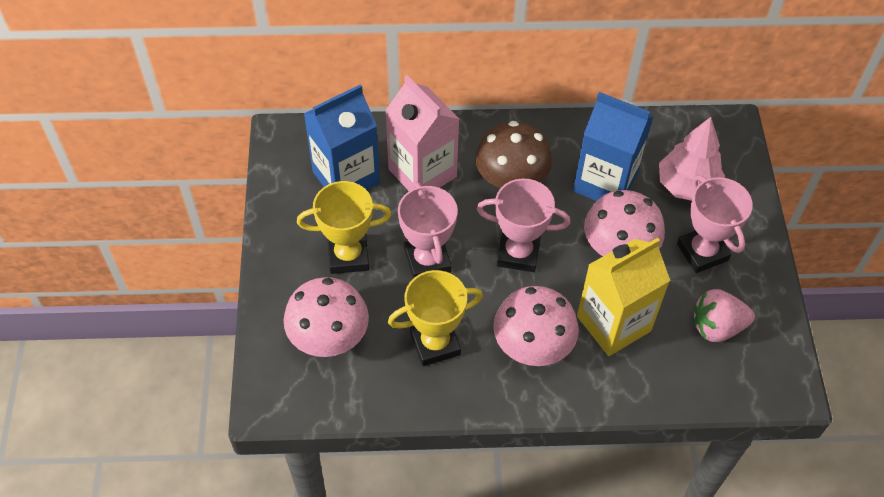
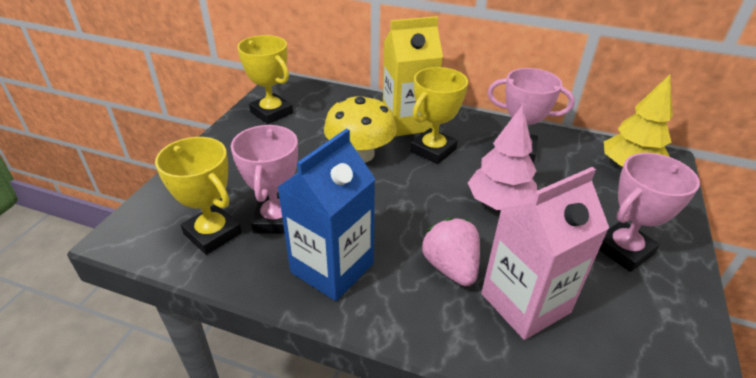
blue carton: 2 -> 1
brown mushroom: 1 -> 0
pink mushroom: 3 -> 0
yellow mushroom: 0 -> 1
yellow tree: 0 -> 1
yellow trophy: 2 -> 3

